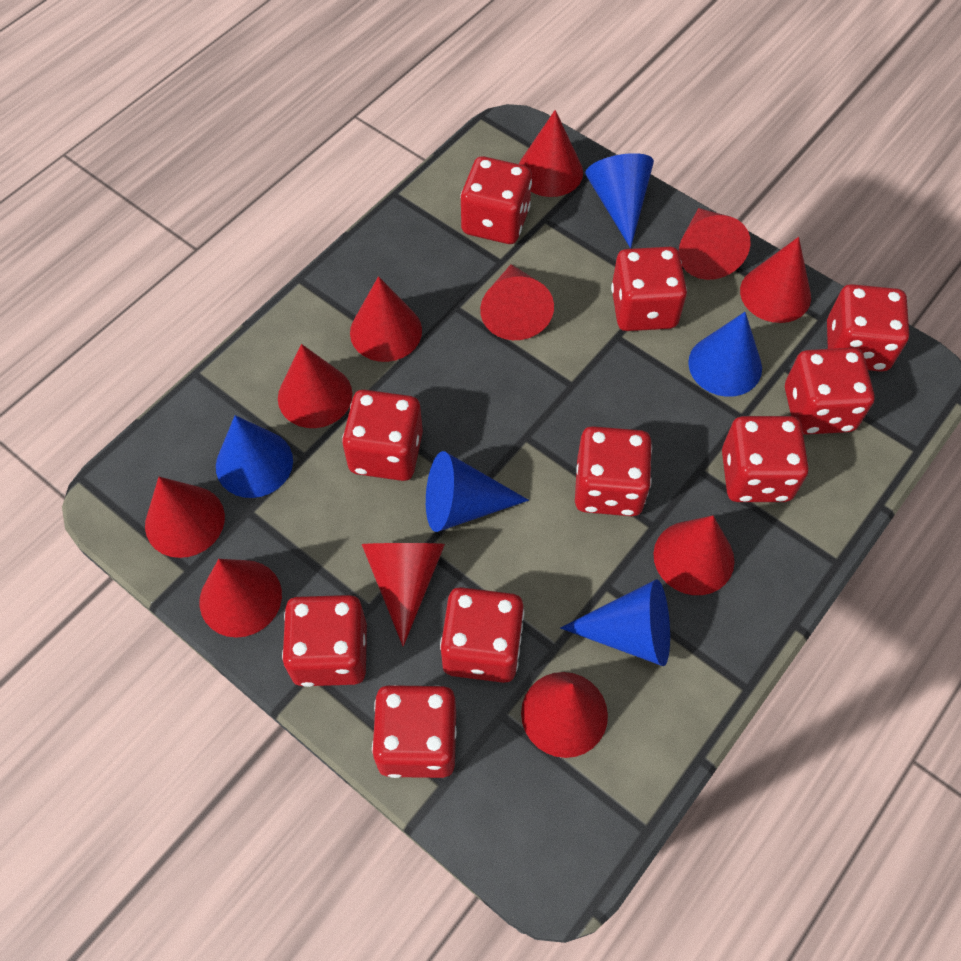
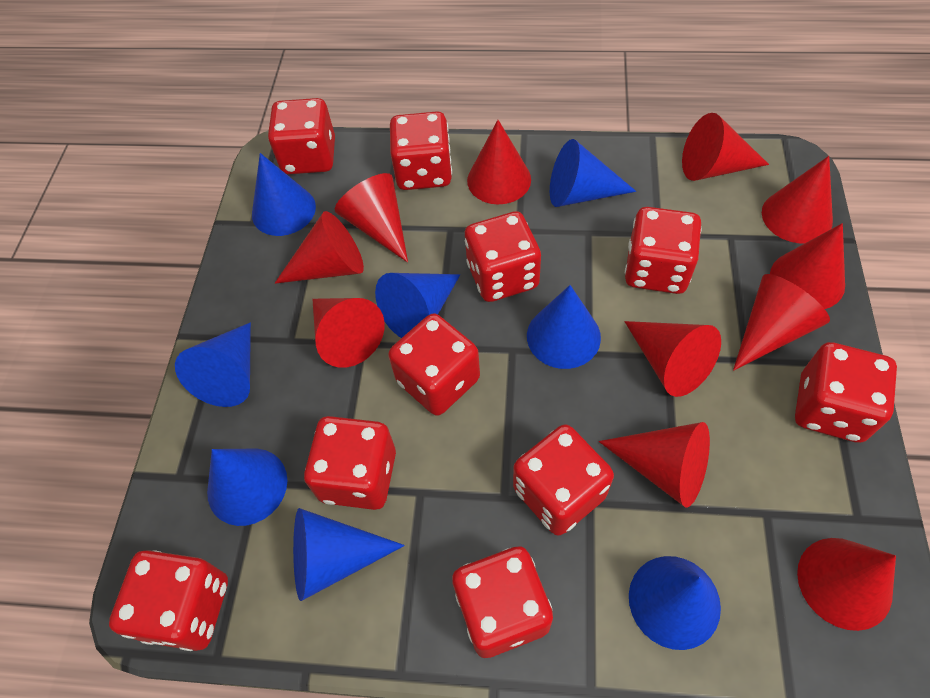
blue cone: 5 -> 8

